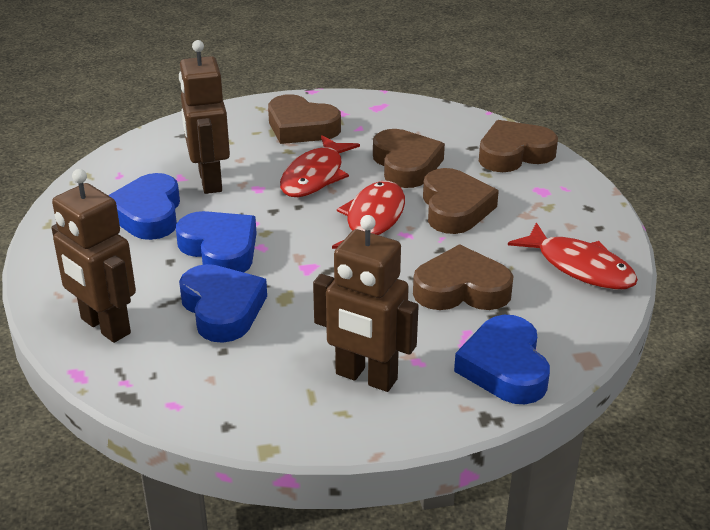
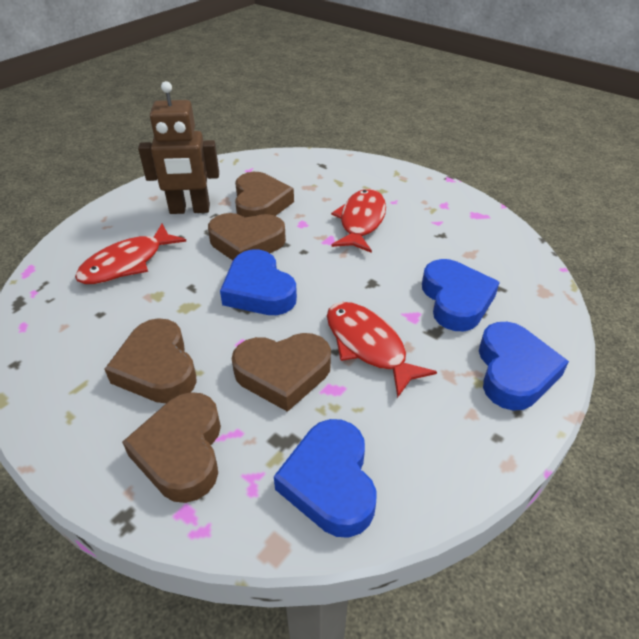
brown robot: 3 -> 1

